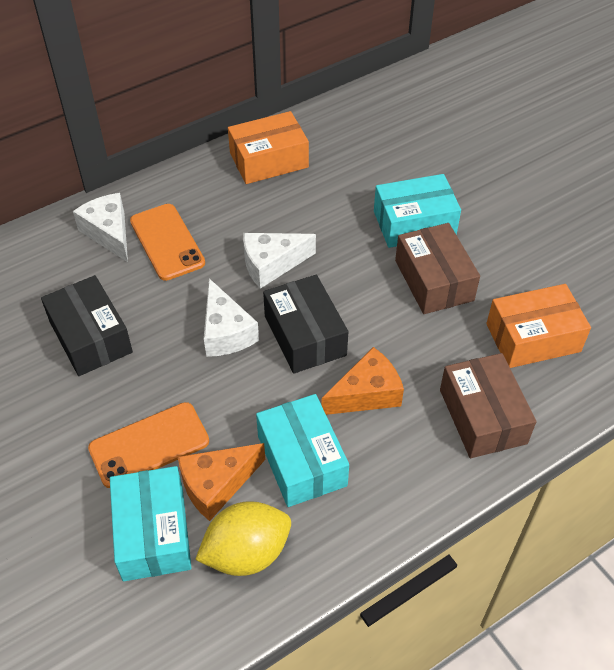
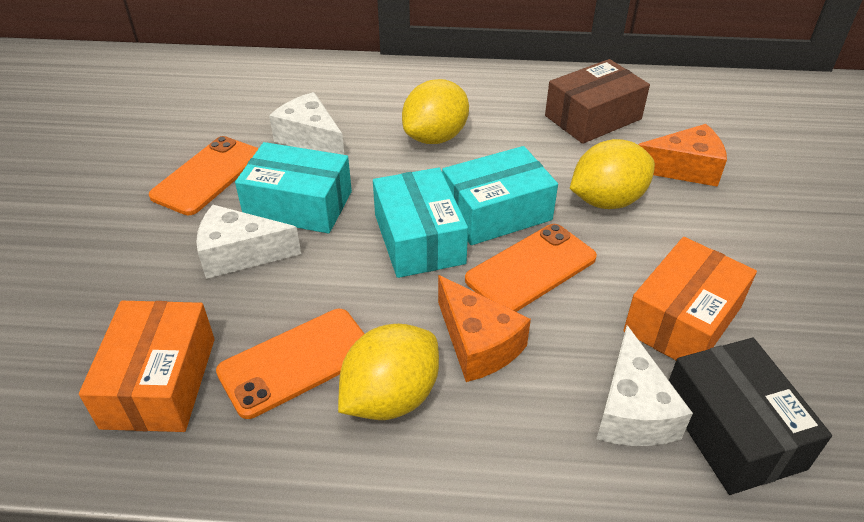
black box: 2 -> 1
brown box: 2 -> 1
orange phone: 2 -> 3
yellow lemon: 1 -> 3

